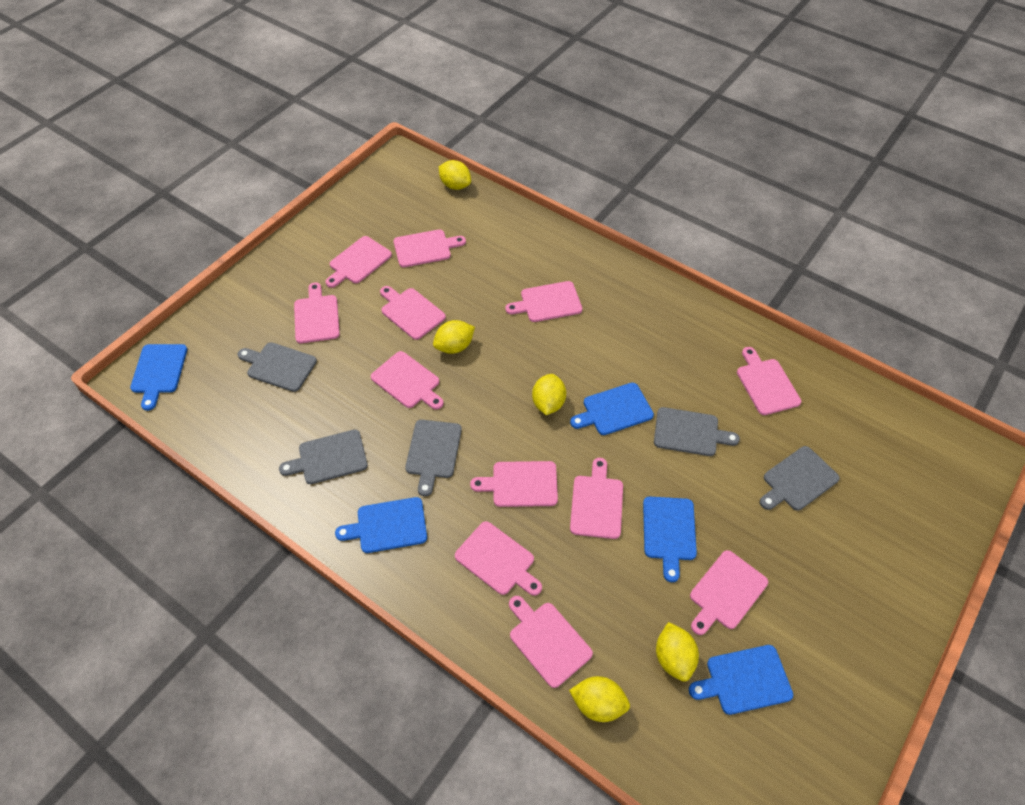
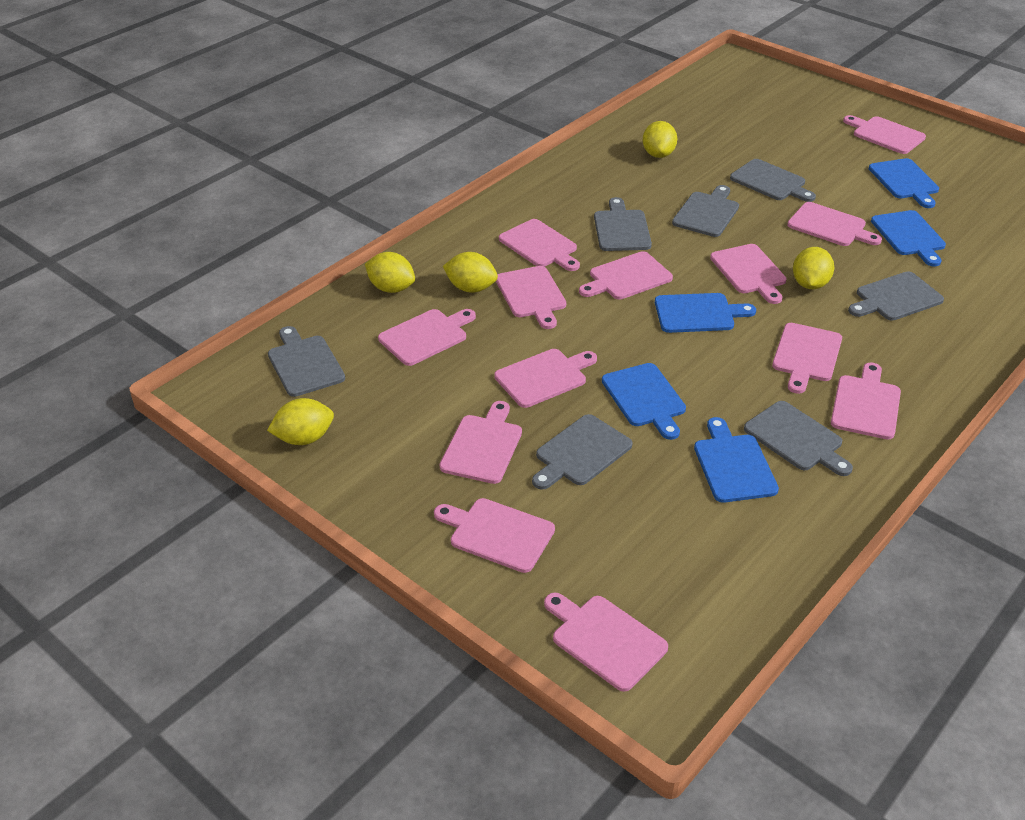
grey cutting board: 5 -> 7
pink cutting board: 12 -> 13

